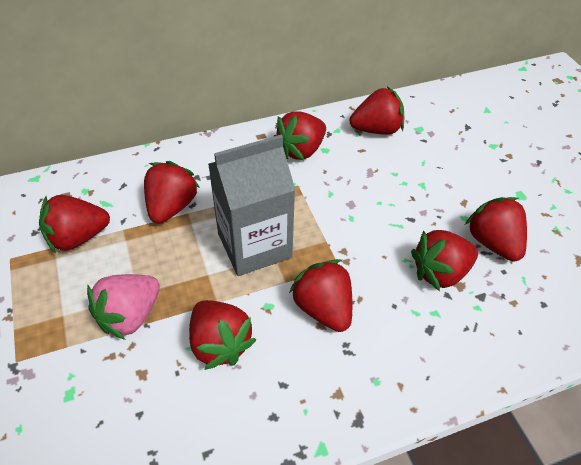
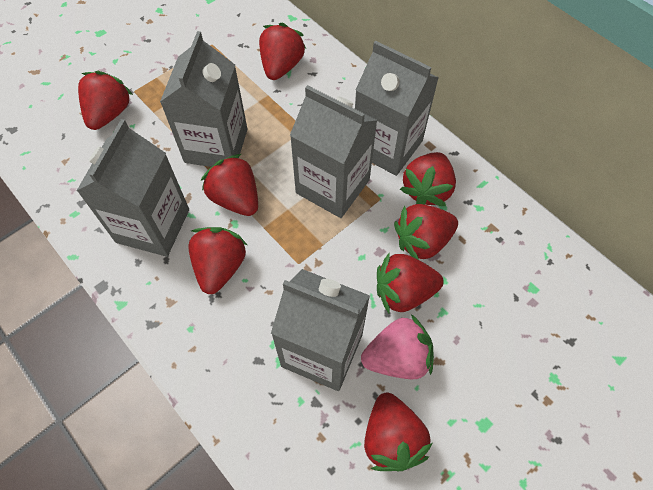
grey carton: 1 -> 5

